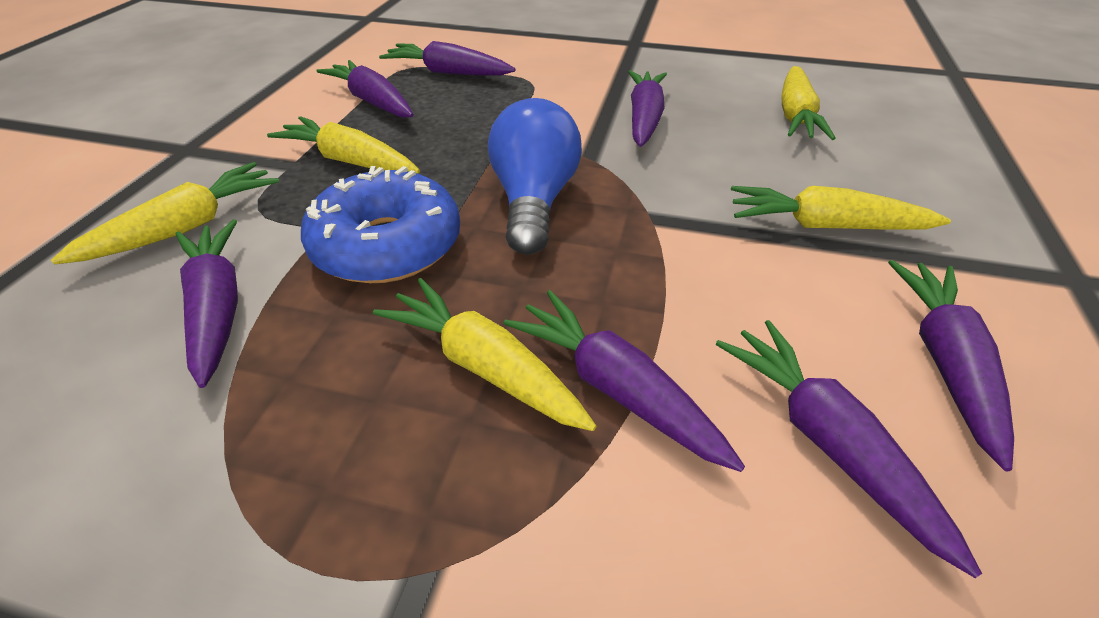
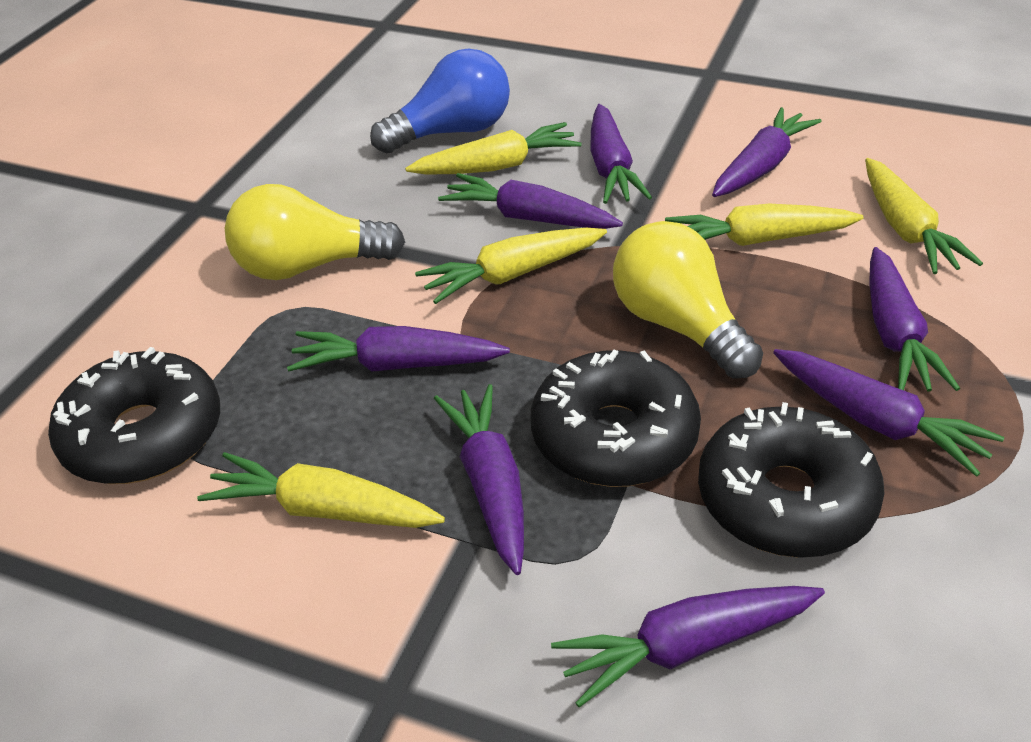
black donut: 0 -> 3
blue donut: 1 -> 0
purple carrot: 7 -> 8
yellow light bulb: 0 -> 2

